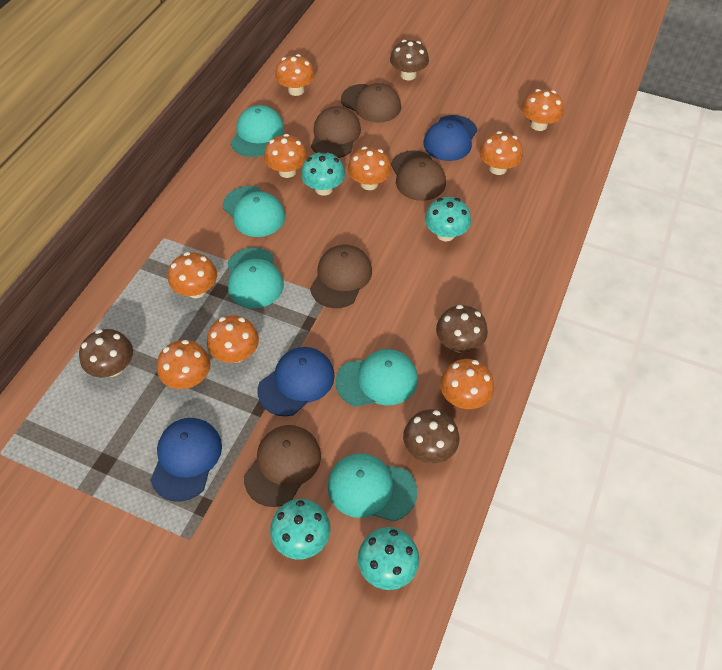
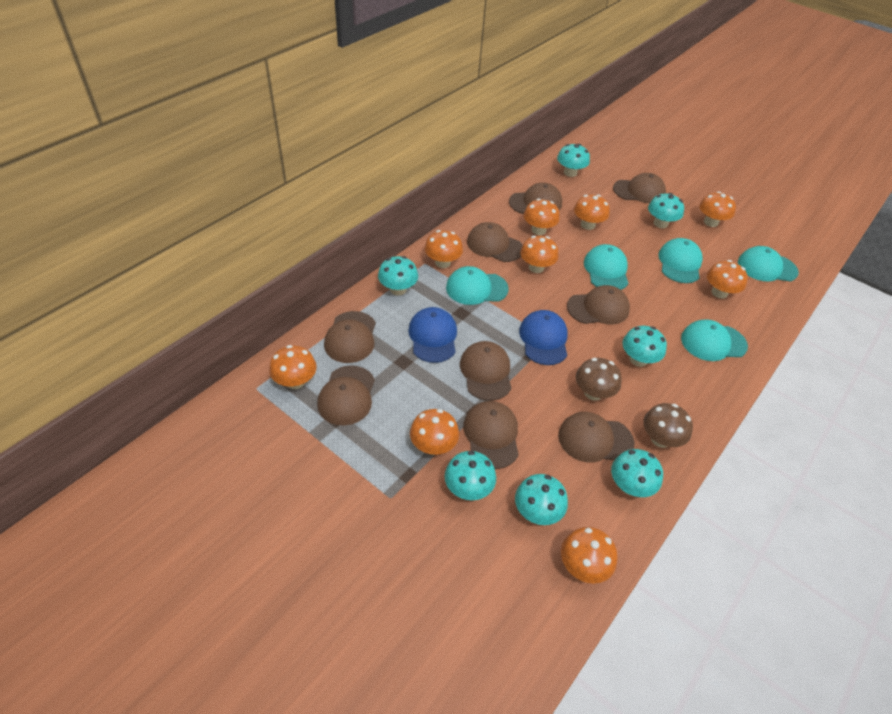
blue cap: 3 -> 2
brown cap: 5 -> 9
brown mushroom: 4 -> 2
turquoise mushroom: 4 -> 7

